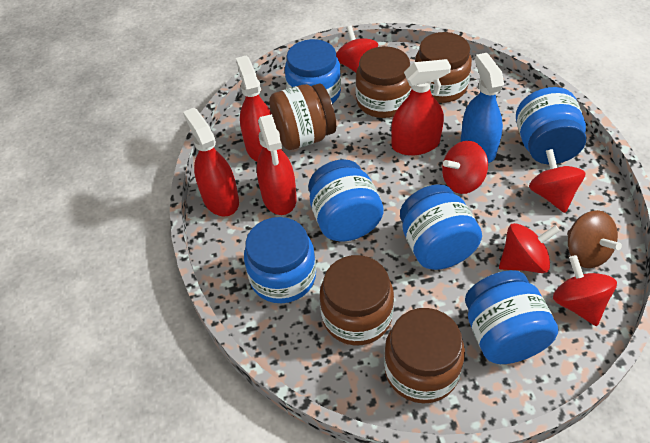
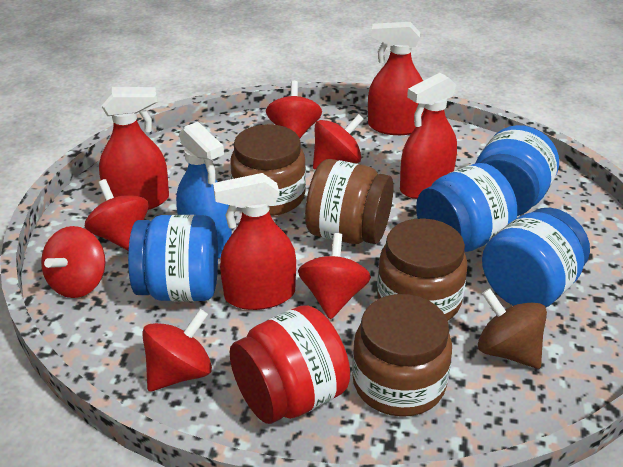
blue jar: 6 -> 4
brown jar: 5 -> 4
red jar: 0 -> 1
red spinning top: 5 -> 6

